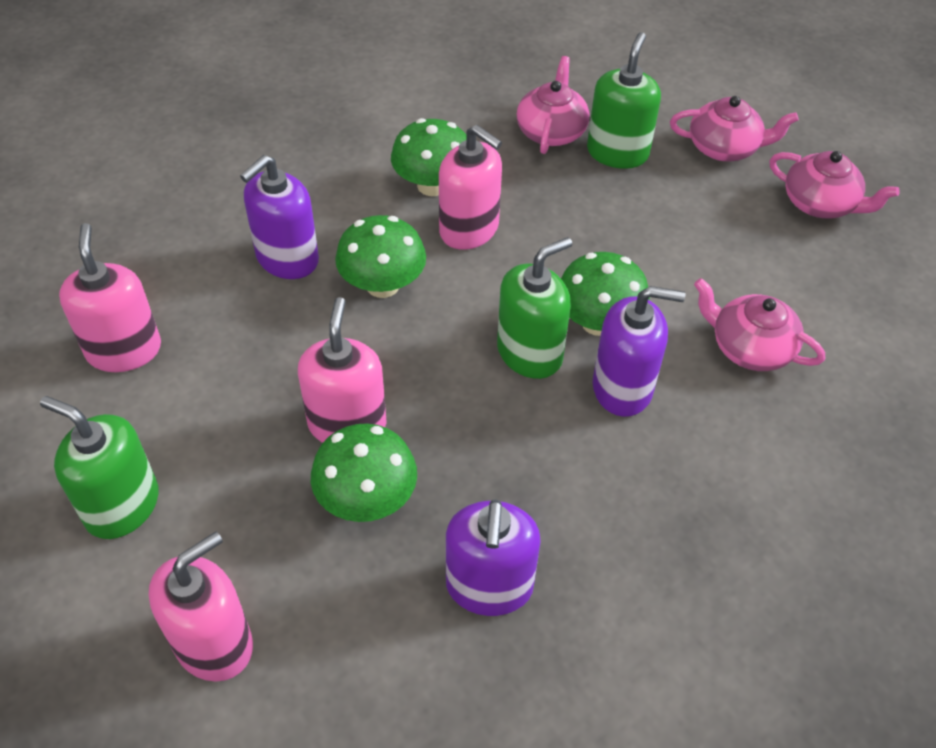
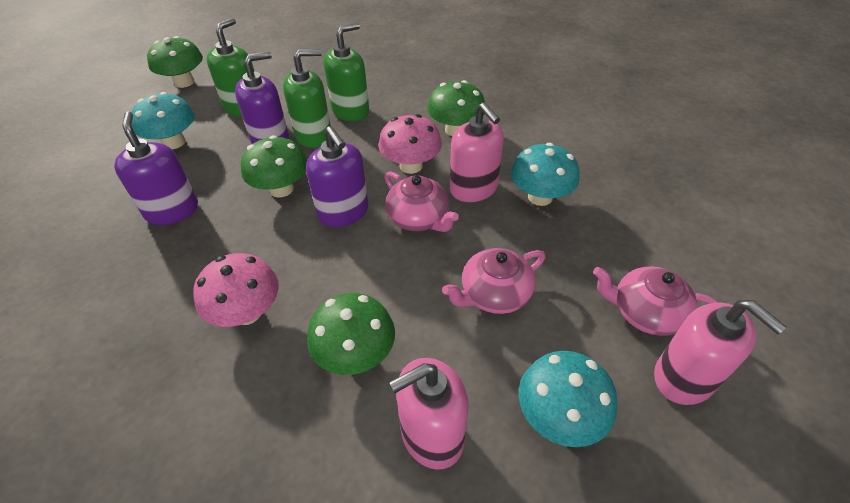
pink mushroom: 0 -> 2
pink soap dispenser: 4 -> 3
pink teapot: 4 -> 3
turquoise mushroom: 0 -> 3

